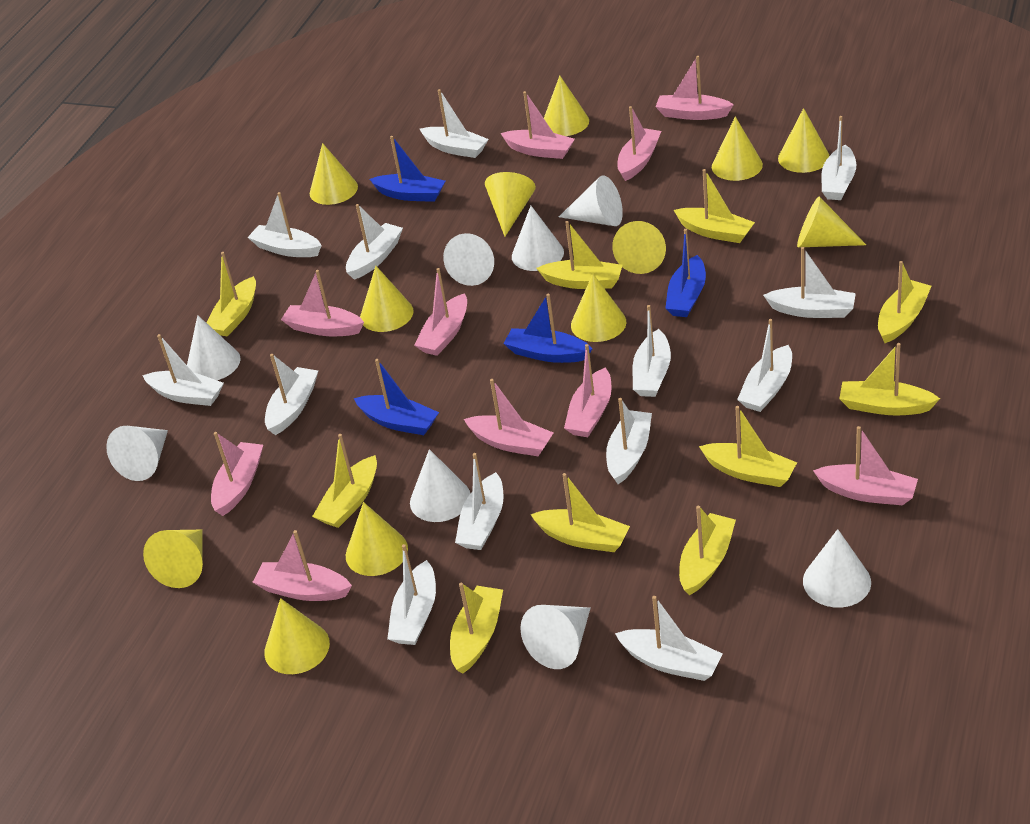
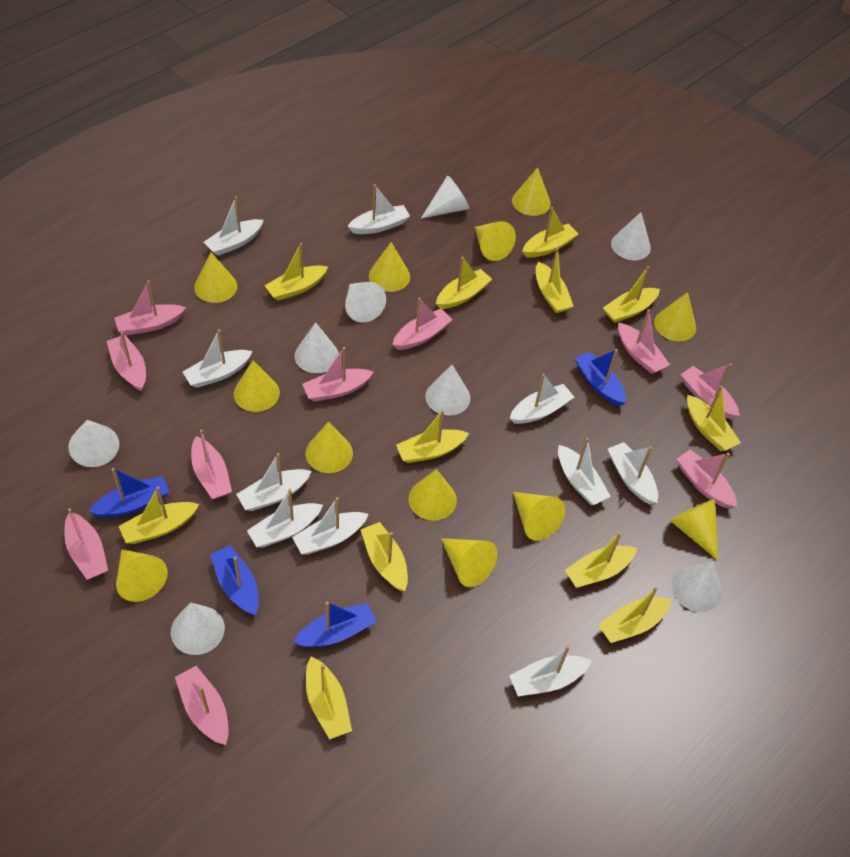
white boat: 13 -> 10
yellow boat: 10 -> 12

